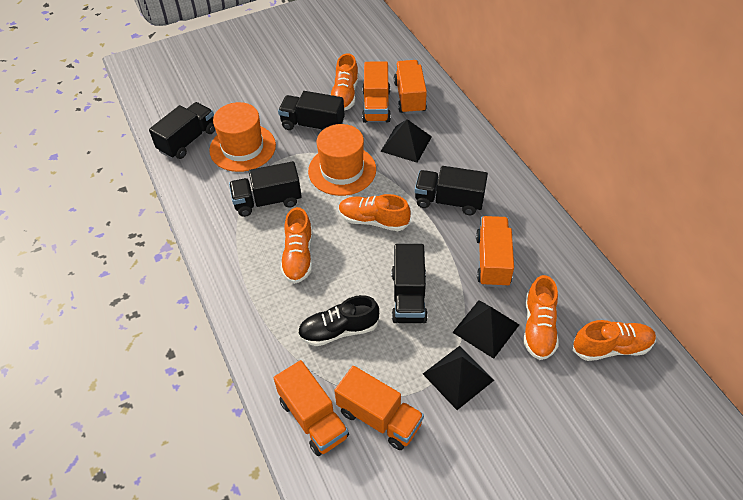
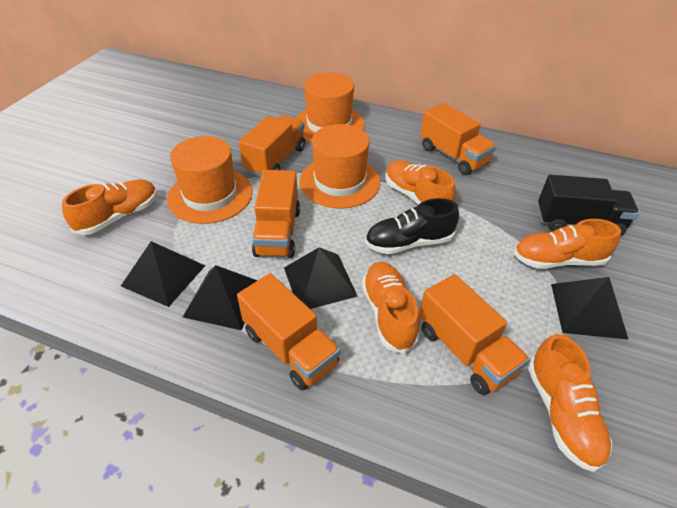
black pyramid: 3 -> 4
black truck: 5 -> 1
orange hat: 2 -> 3

